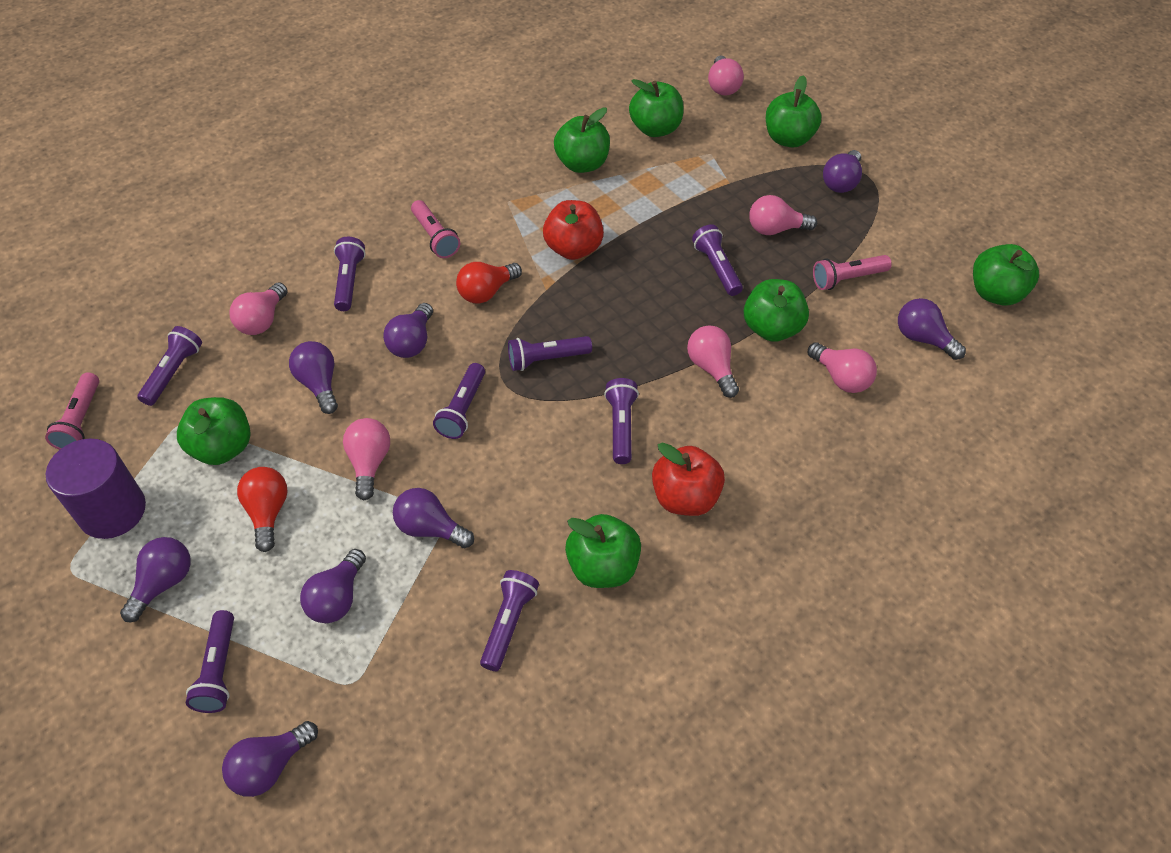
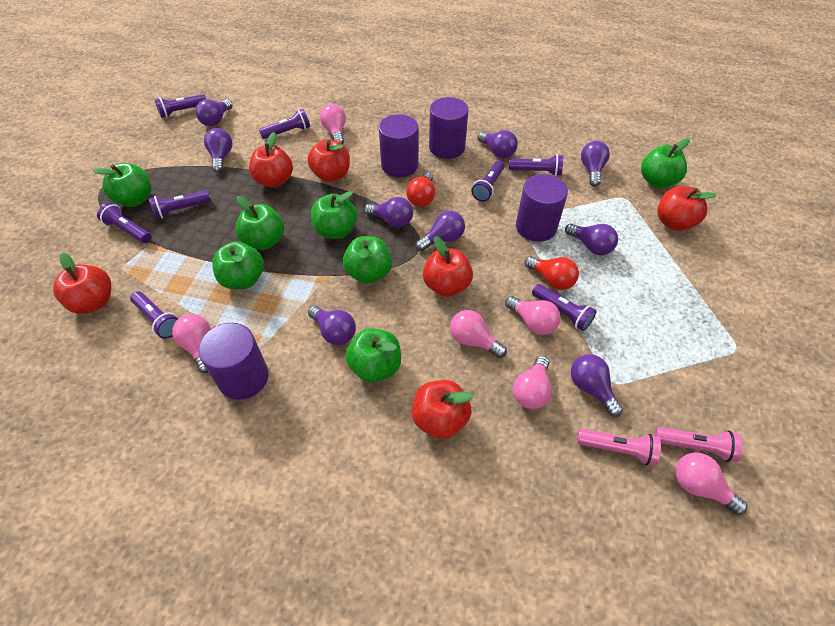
pink flashlight: 3 -> 2
purple cylinder: 1 -> 4
purple light bulb: 8 -> 9
red apple: 2 -> 6

